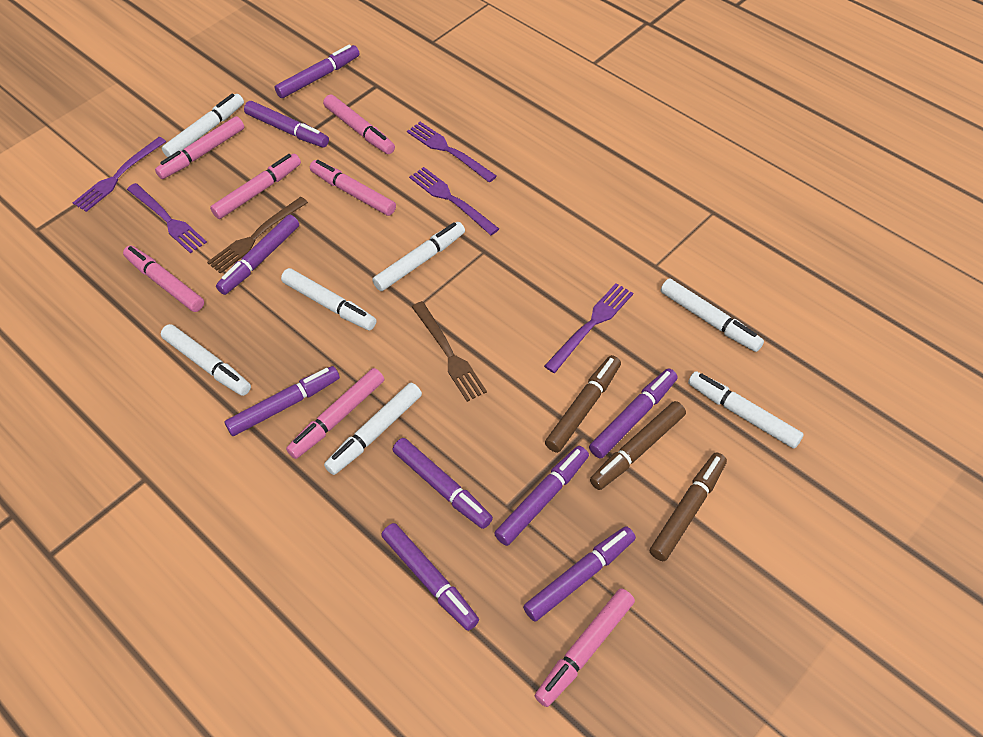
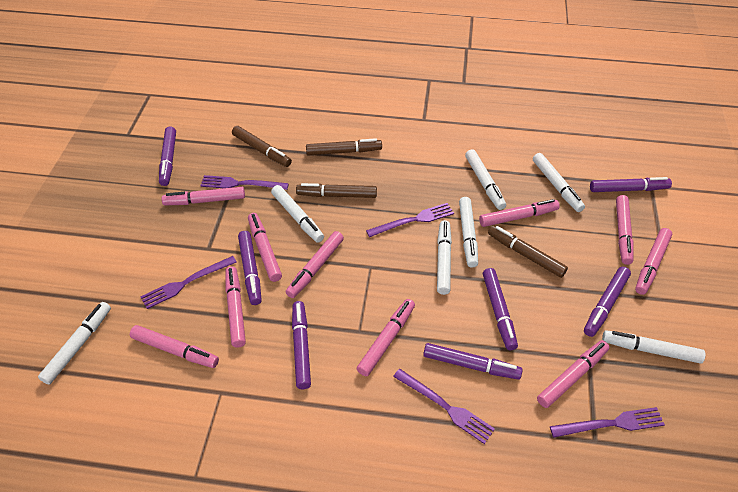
brown fork: 2 -> 0
brown marker: 3 -> 4
pink marker: 7 -> 10
purple marker: 9 -> 7

